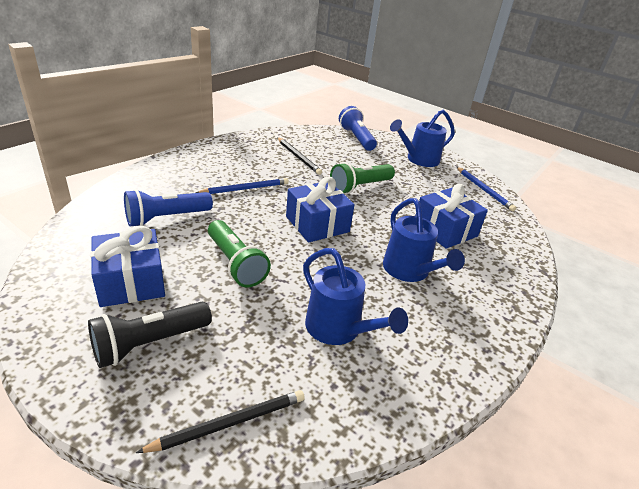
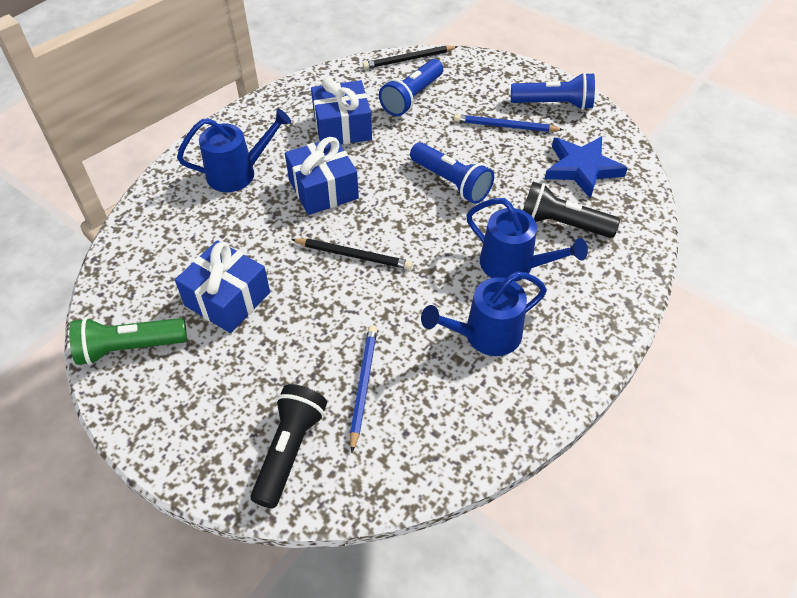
black flashlight: 1 -> 2
blue flashlight: 2 -> 3
blue star: 0 -> 1
green flashlight: 2 -> 1

